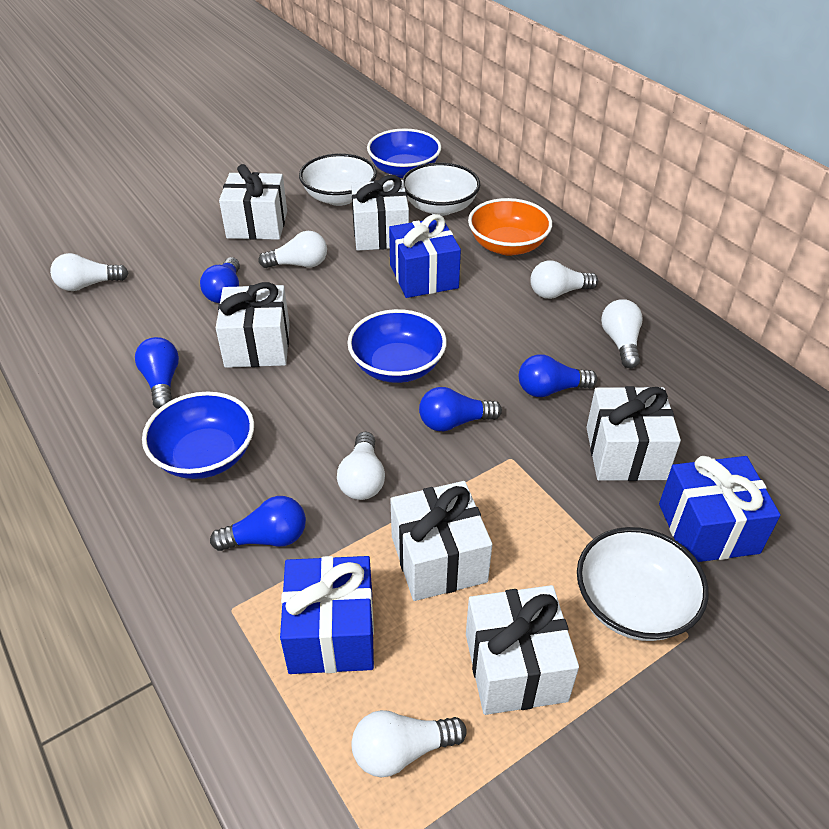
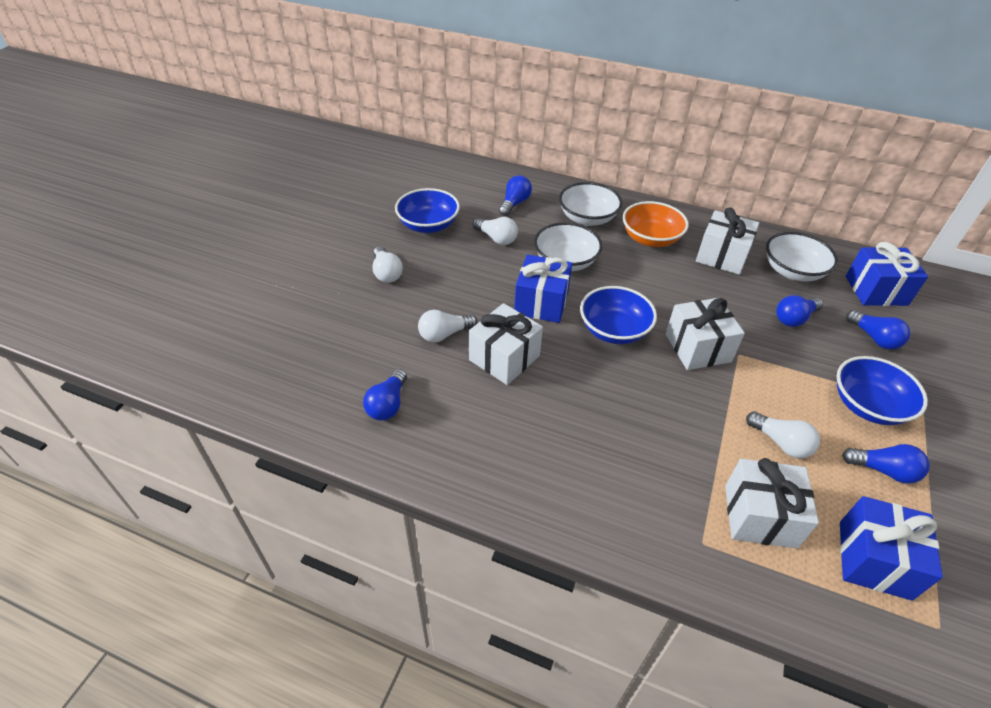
white gift: 6 -> 4
white light bulb: 6 -> 4

